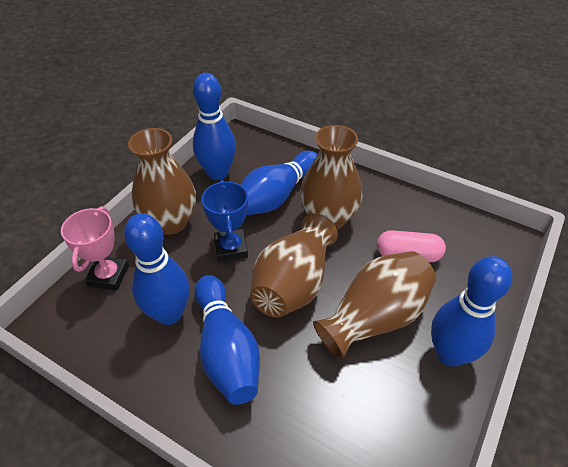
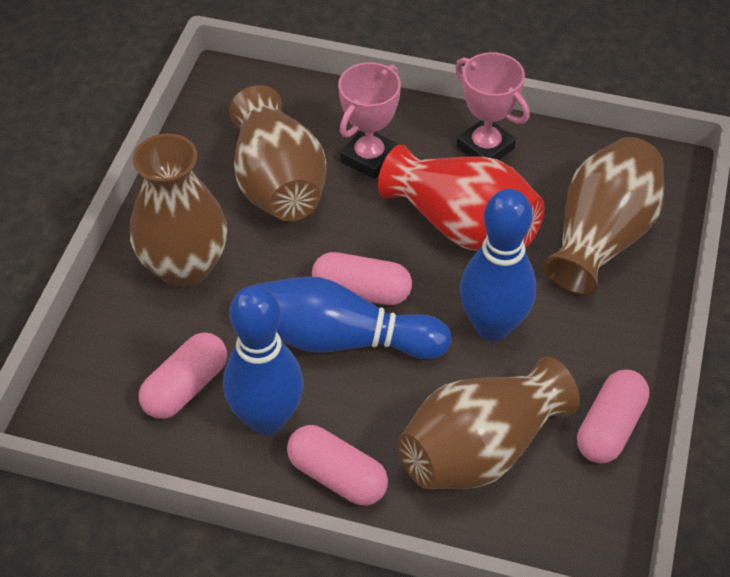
blue bowling pin: 5 -> 3
blue trophy: 1 -> 0
pink capsule: 1 -> 4
pink trophy: 1 -> 2
red vase: 0 -> 1

